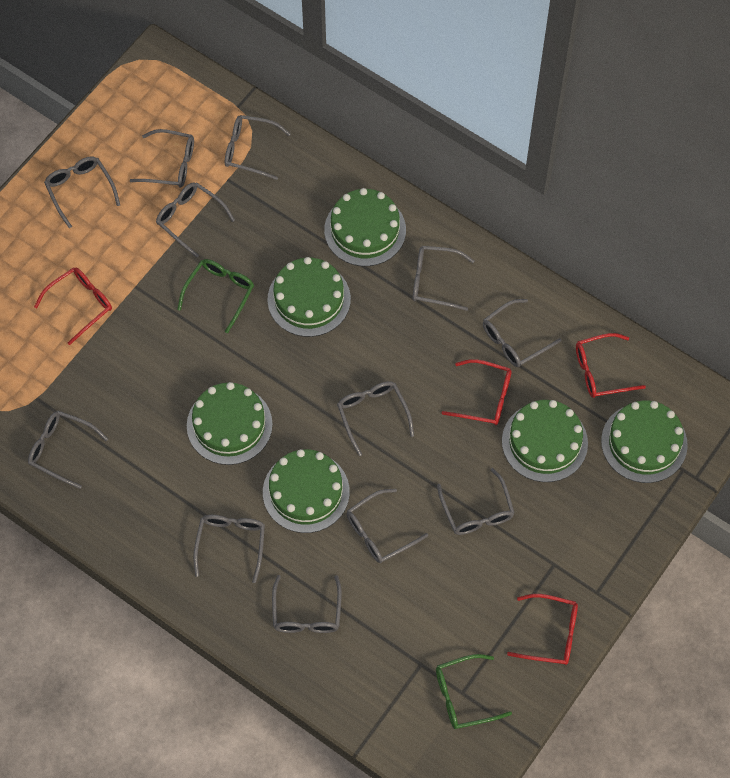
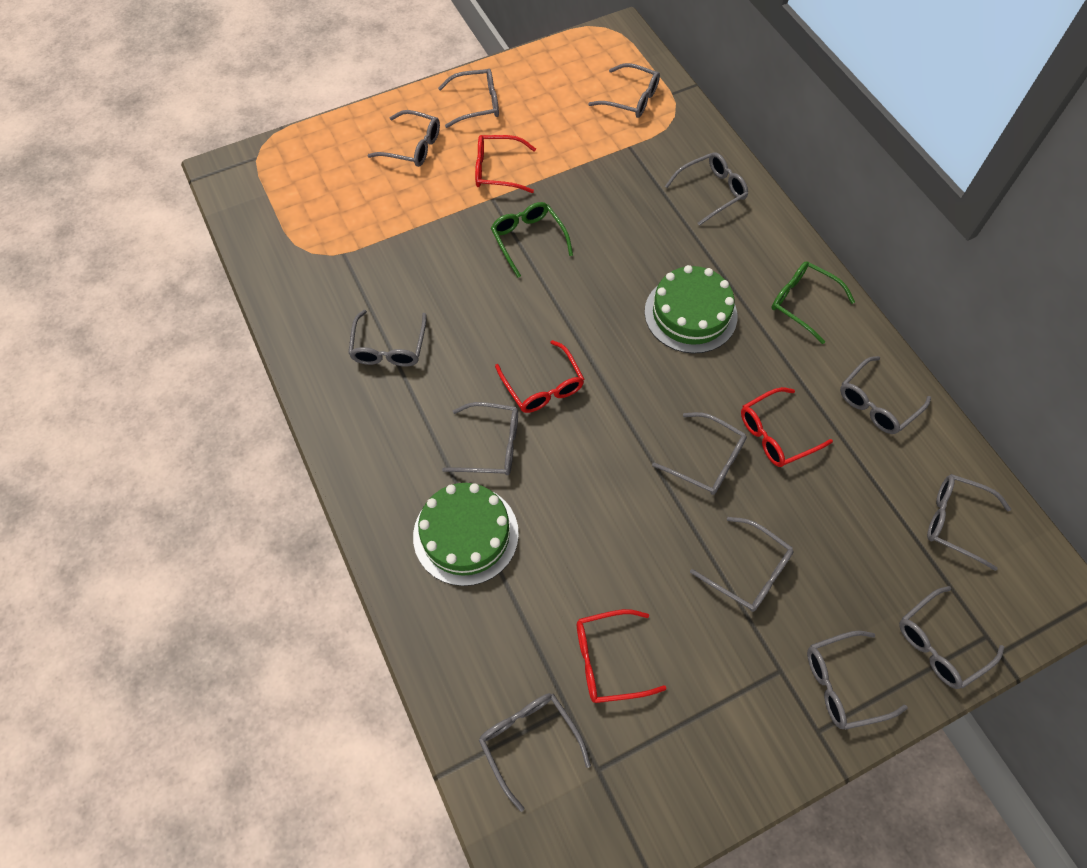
green cake: 6 -> 2
grey glasses: 12 -> 13

